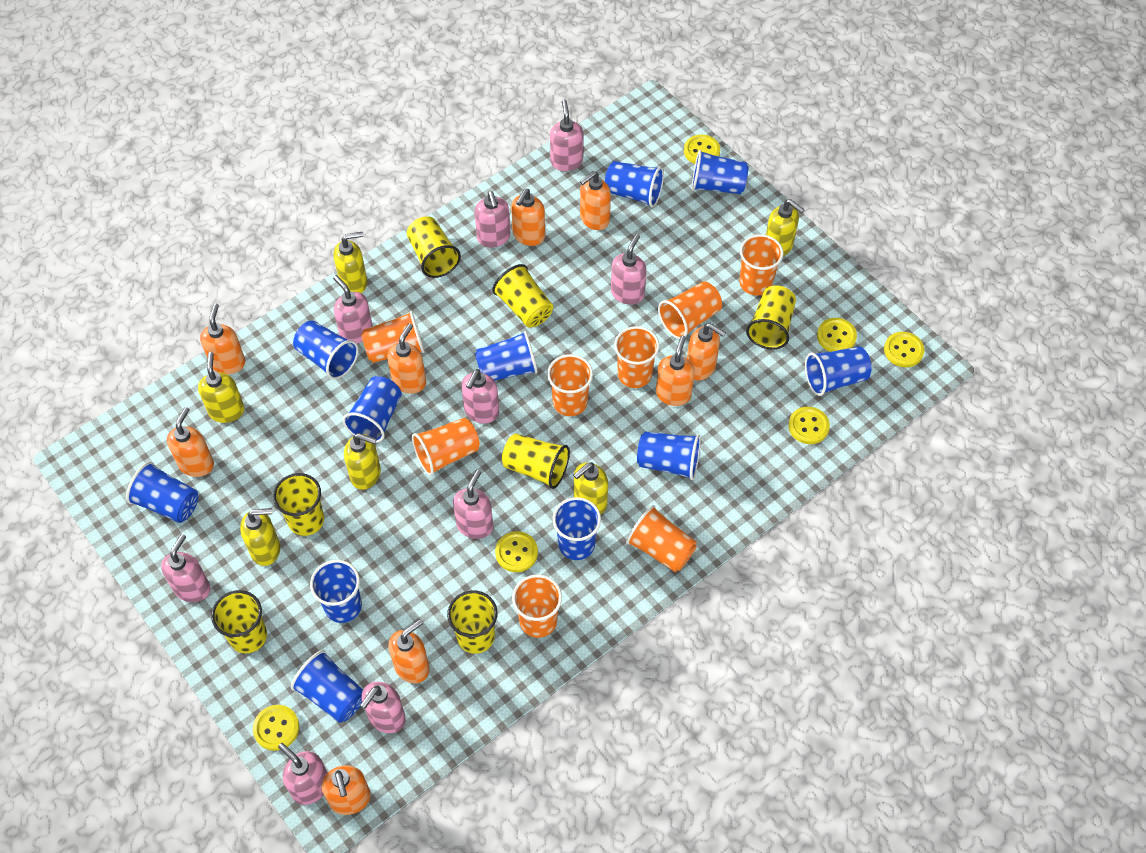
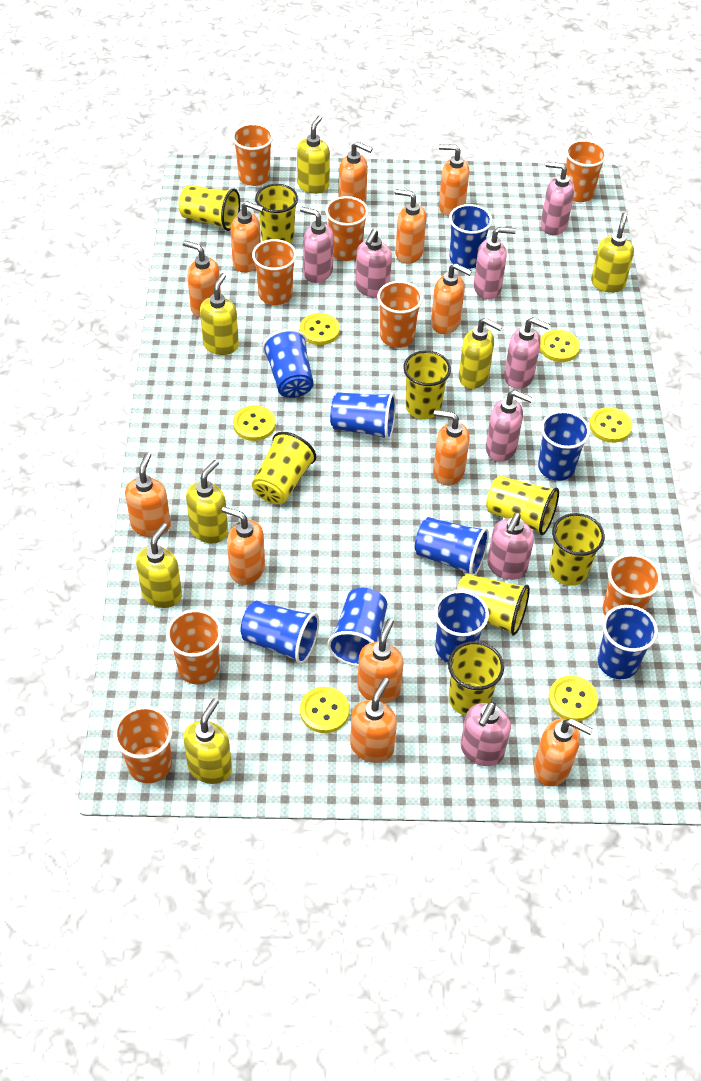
blue cup: 11 -> 9
orange soap dispenser: 9 -> 12
pink soap dispenser: 9 -> 8
yellow cup: 7 -> 8
yellow soap dispenser: 6 -> 7

